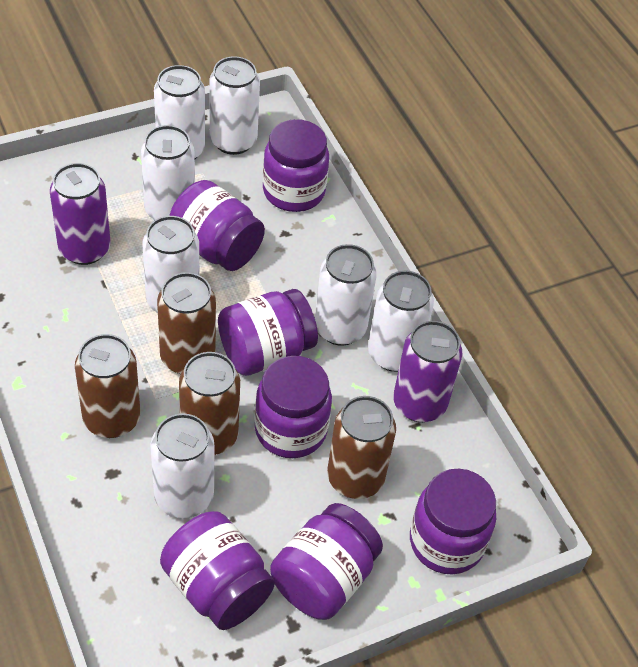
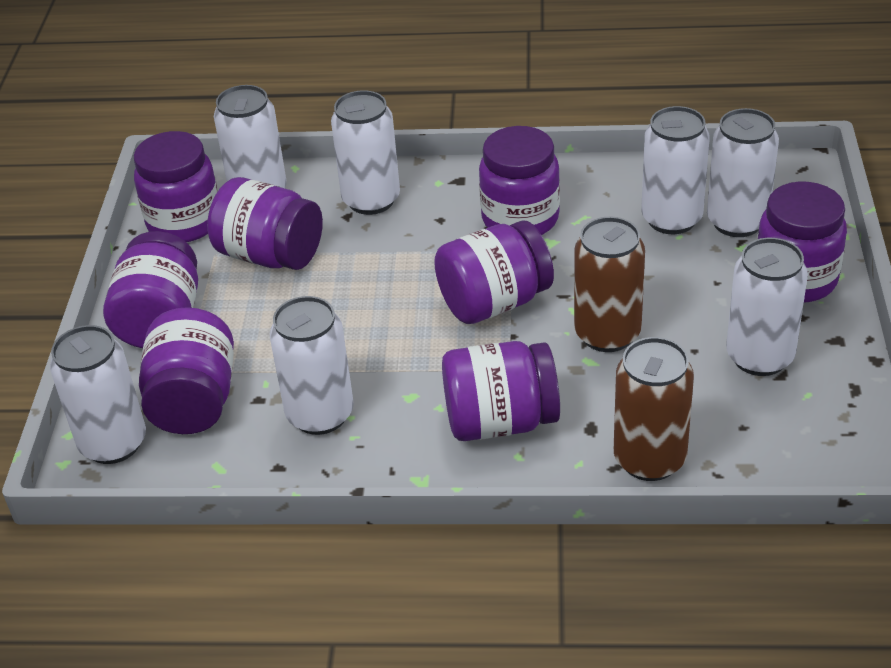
brown can: 4 -> 2
purple can: 2 -> 0
purple jar: 7 -> 8

